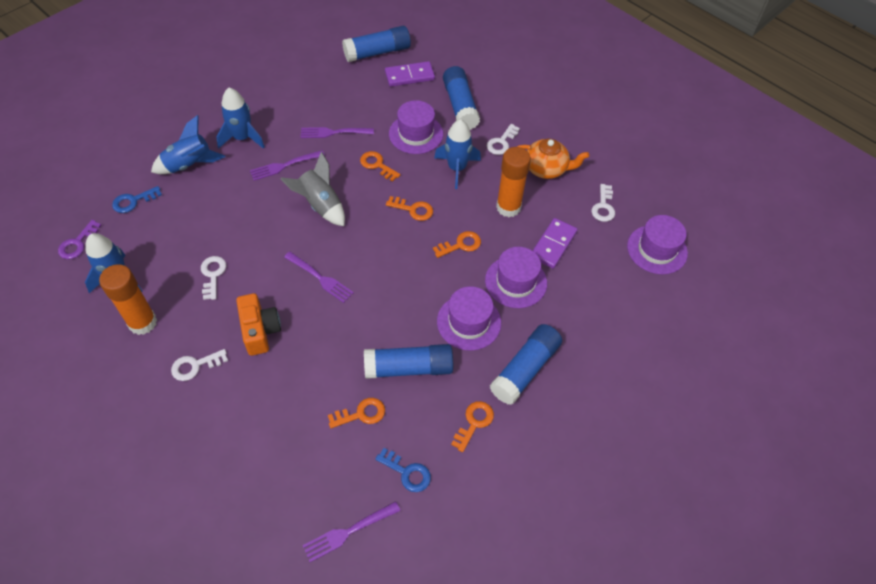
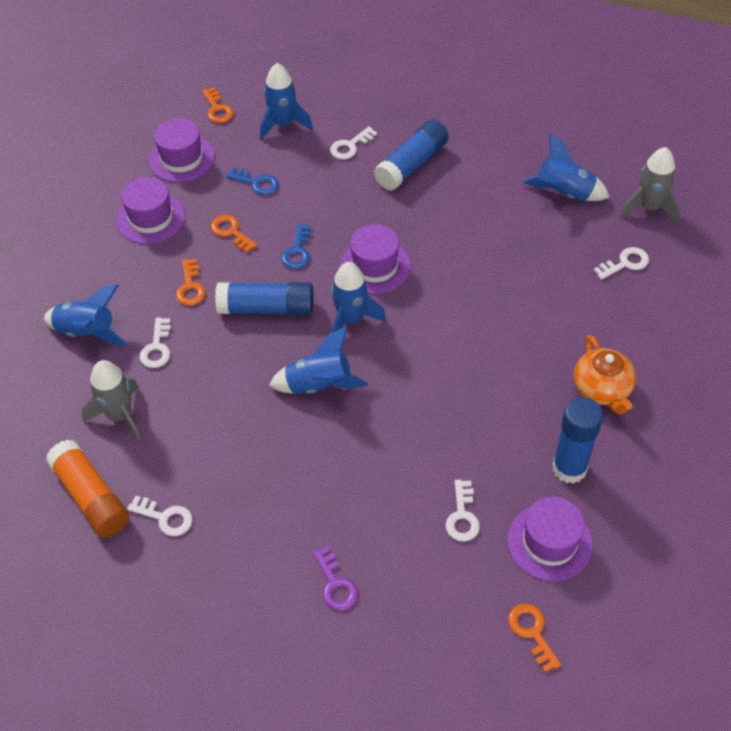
blue glue stick: 4 -> 3
blue rocket: 4 -> 5
grey rocket: 1 -> 2
orange camera: 1 -> 0
orange glue stick: 2 -> 1
orange key: 5 -> 4
purple domino: 2 -> 0
purple fork: 4 -> 0
white key: 4 -> 5

